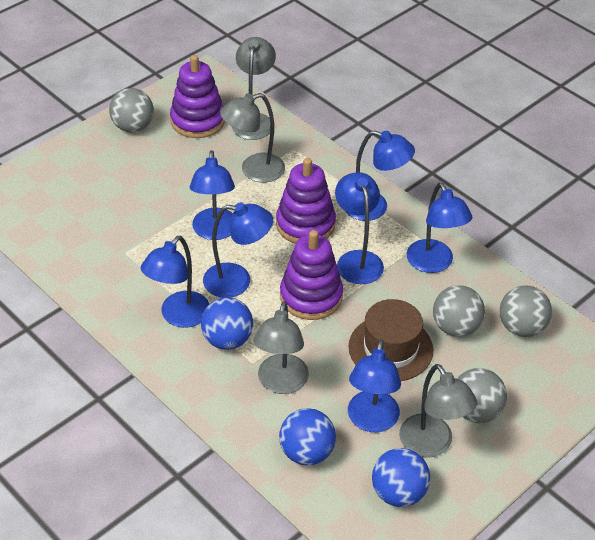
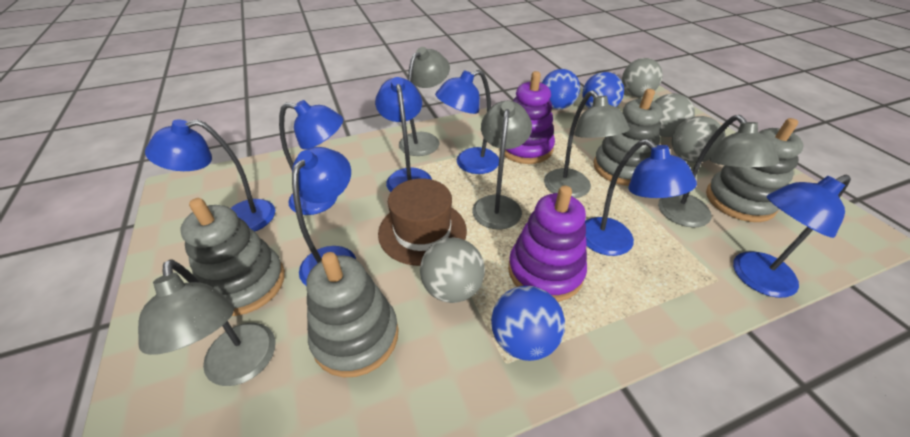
grey lamp: 4 -> 5
grey stacking toy: 0 -> 4
purple stacking toy: 3 -> 2

